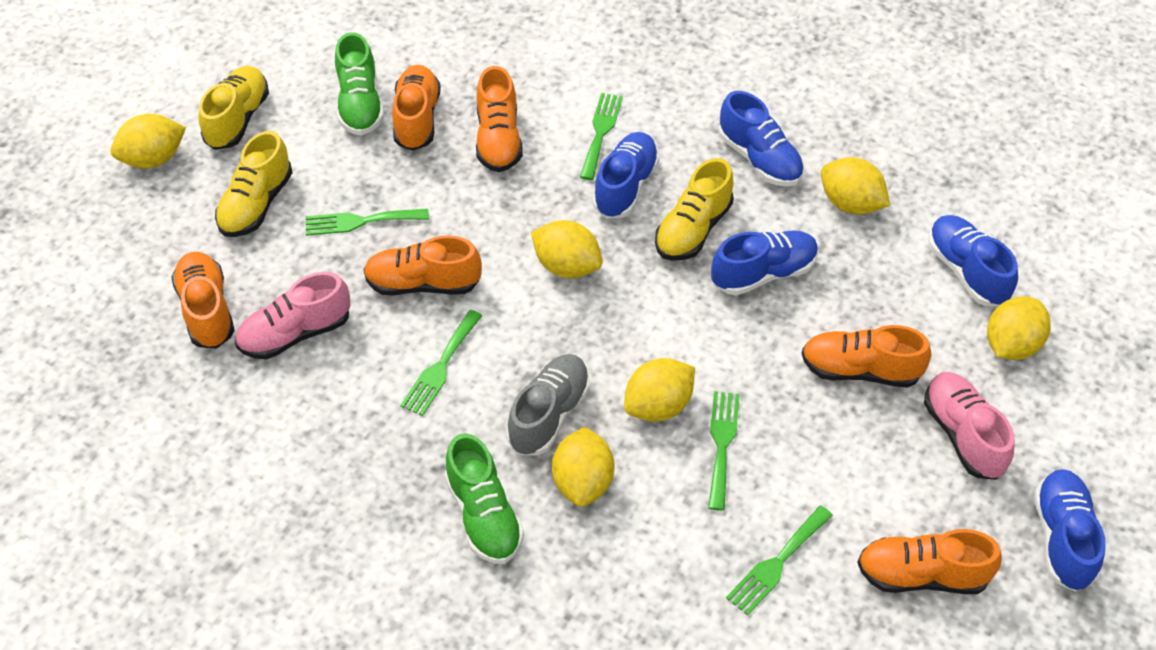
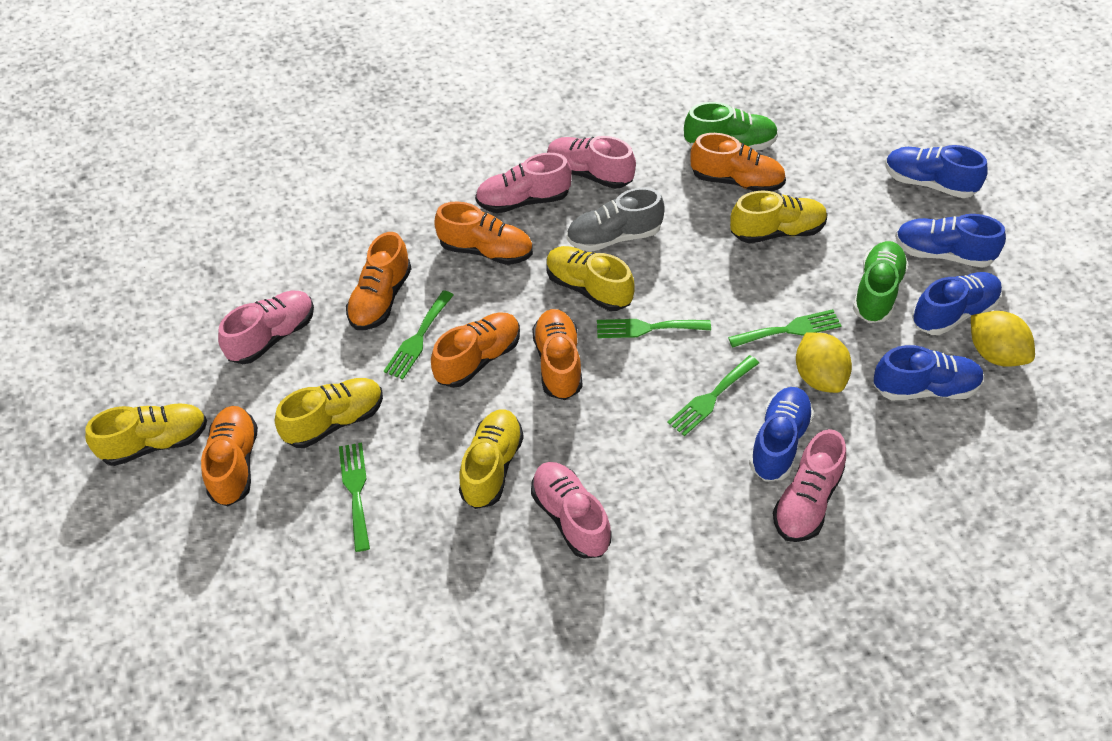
pink shoe: 2 -> 5
yellow lemon: 6 -> 2
yellow shoe: 3 -> 5

